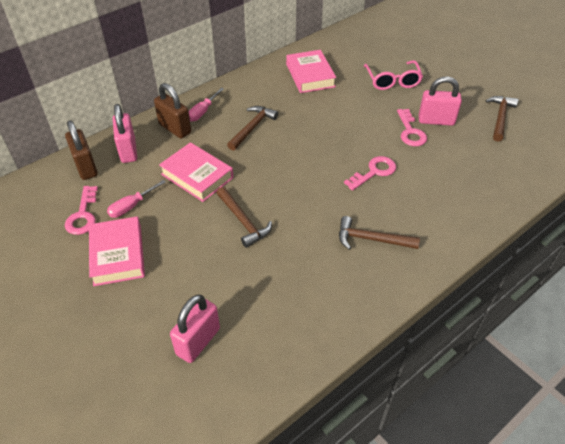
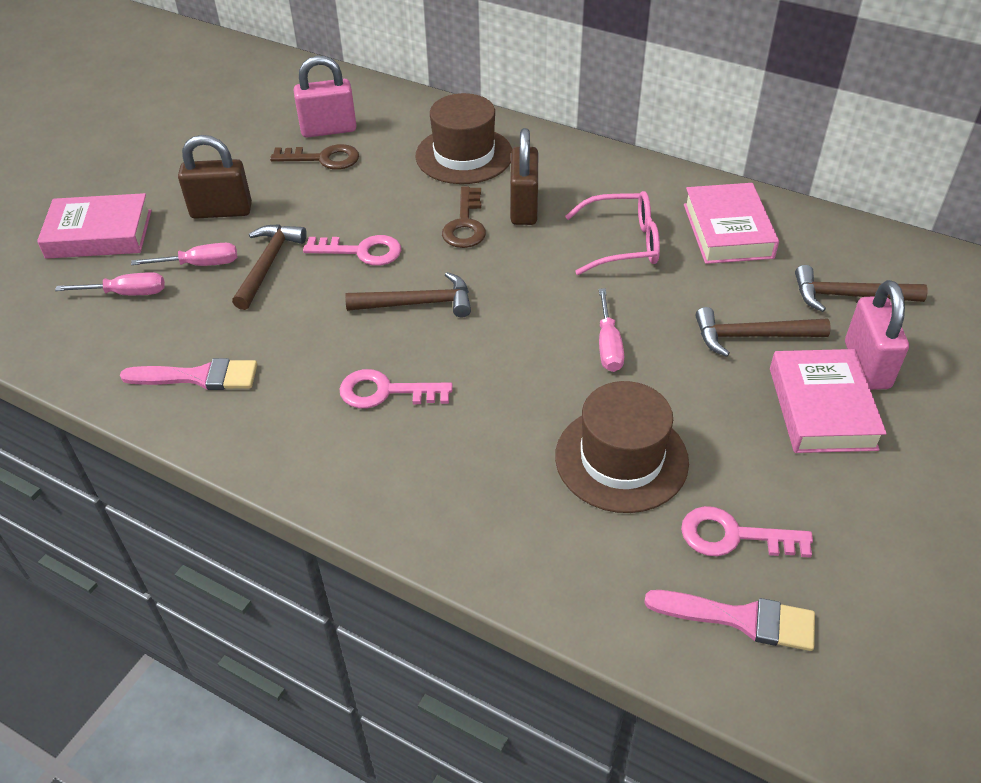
brown hat: 0 -> 2
brown key: 0 -> 2
pink brush: 0 -> 2
pink padlock: 3 -> 2
pink screwdriver: 2 -> 3

